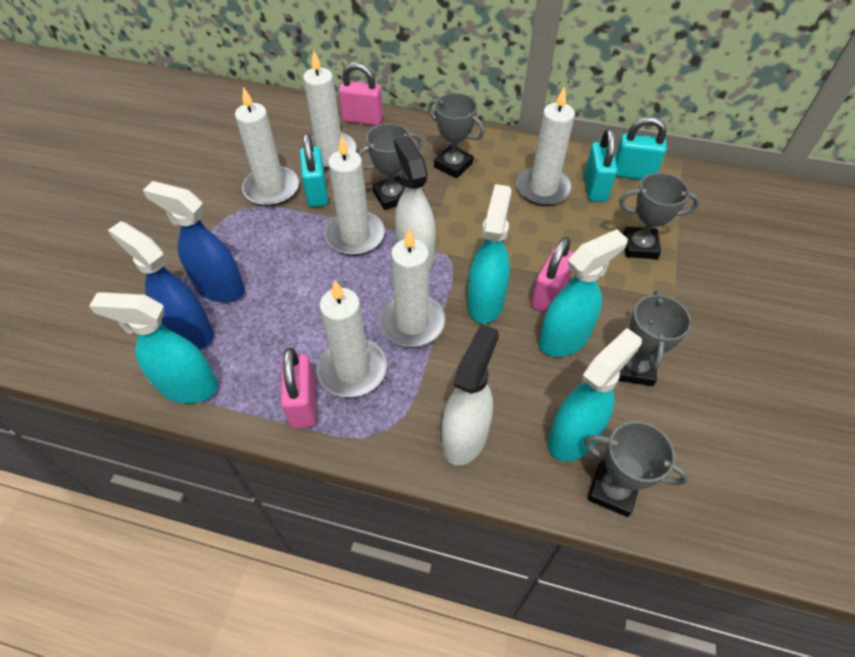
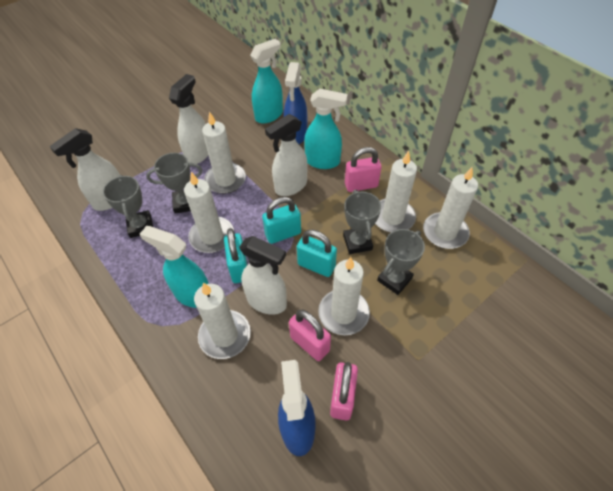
grey trophy: 5 -> 4
turquoise spray bottle: 4 -> 3
white spray bottle: 2 -> 4

